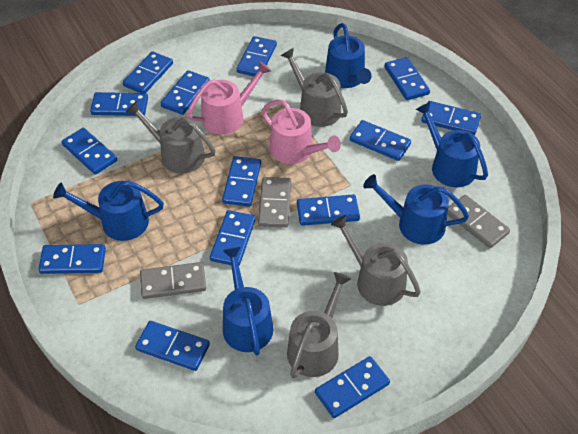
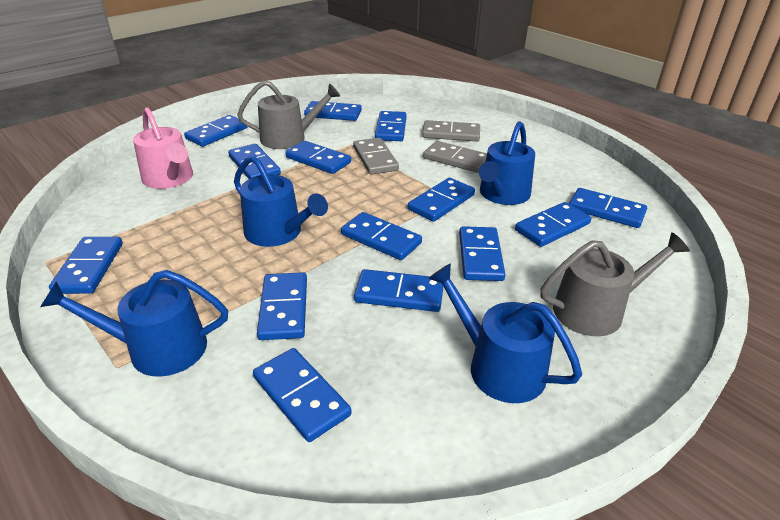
blue watering can: 5 -> 4
grey watering can: 4 -> 2
pink watering can: 2 -> 1

